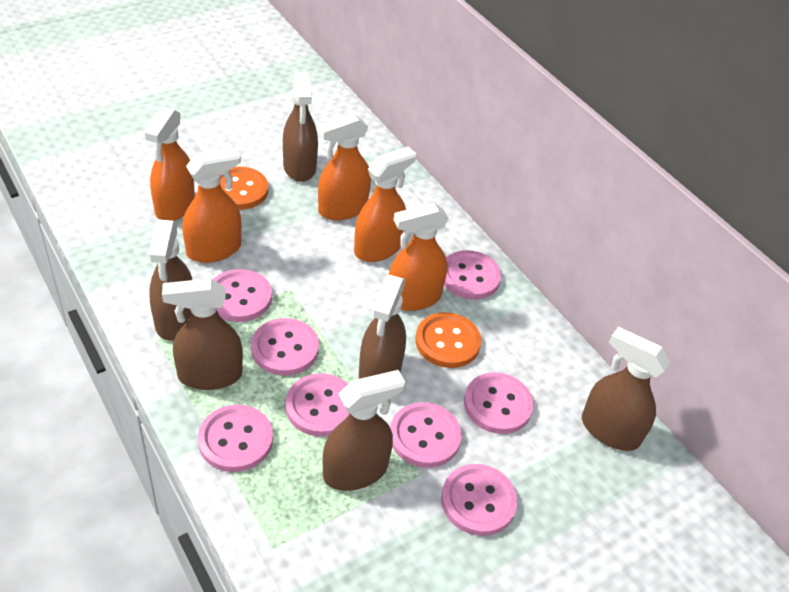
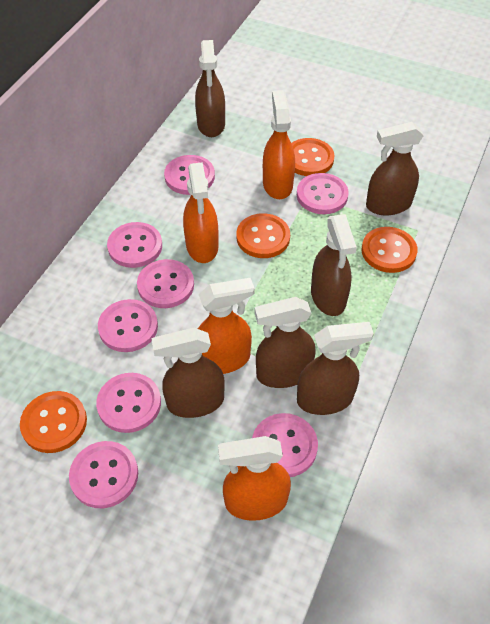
orange button: 2 -> 4
orange spray bottle: 5 -> 4

